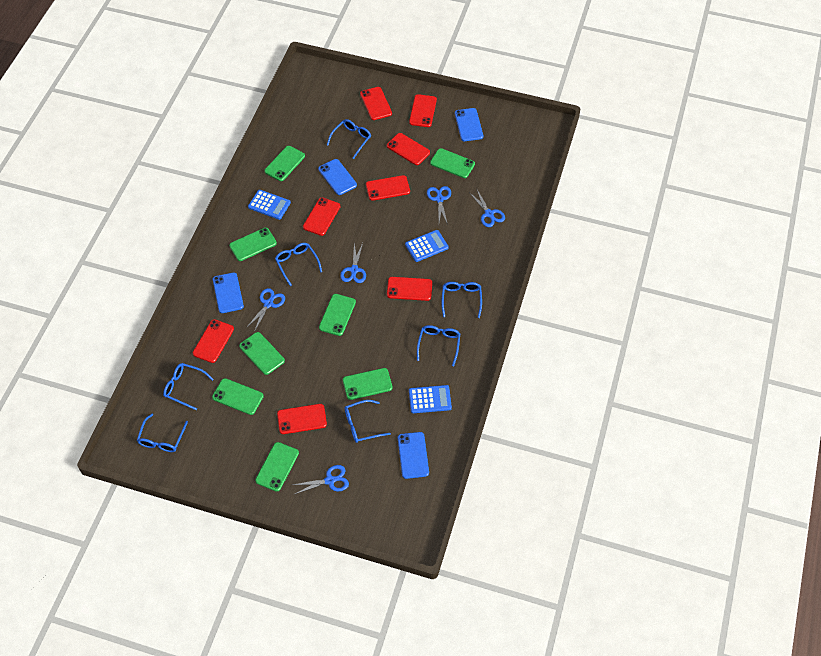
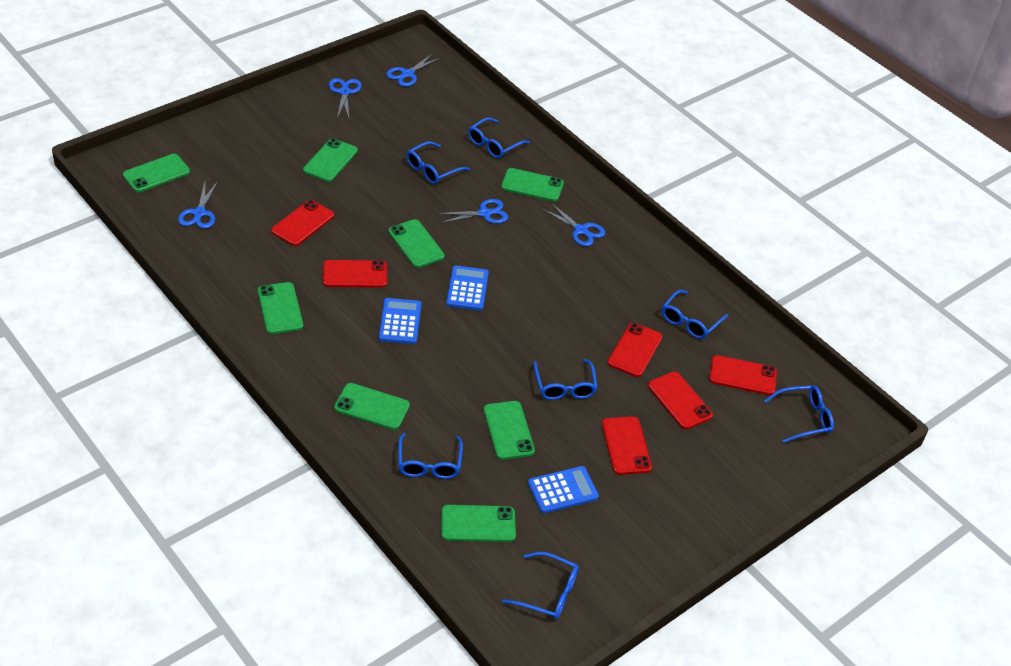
blue phone: 4 -> 0
red phone: 8 -> 6

